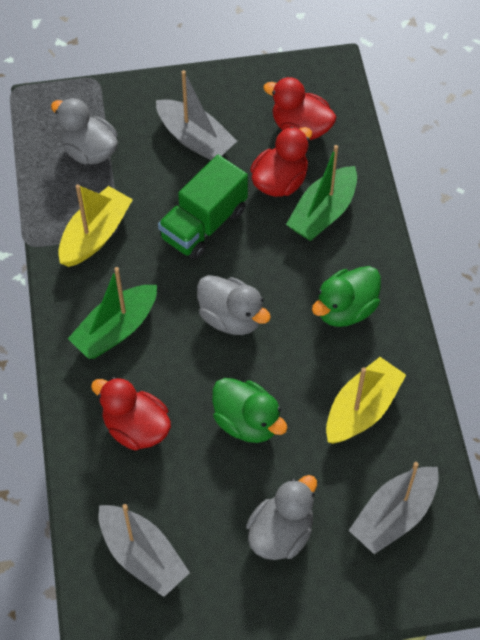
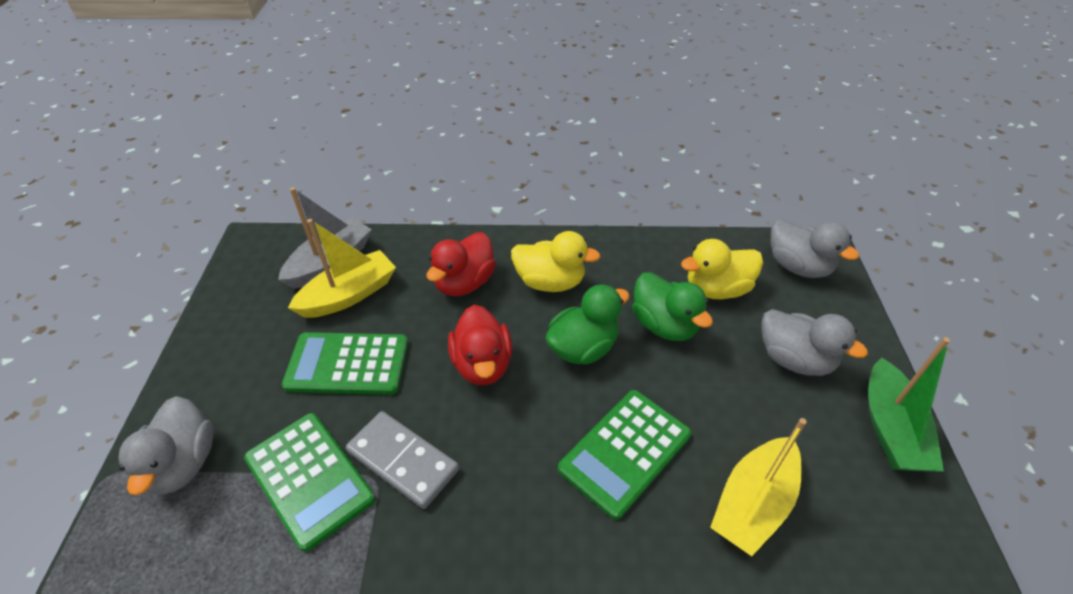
green boat: 2 -> 1
green calculator: 0 -> 3
green truck: 1 -> 0
grey boat: 3 -> 1
grey domino: 0 -> 1
red duck: 3 -> 2
yellow duck: 0 -> 2

